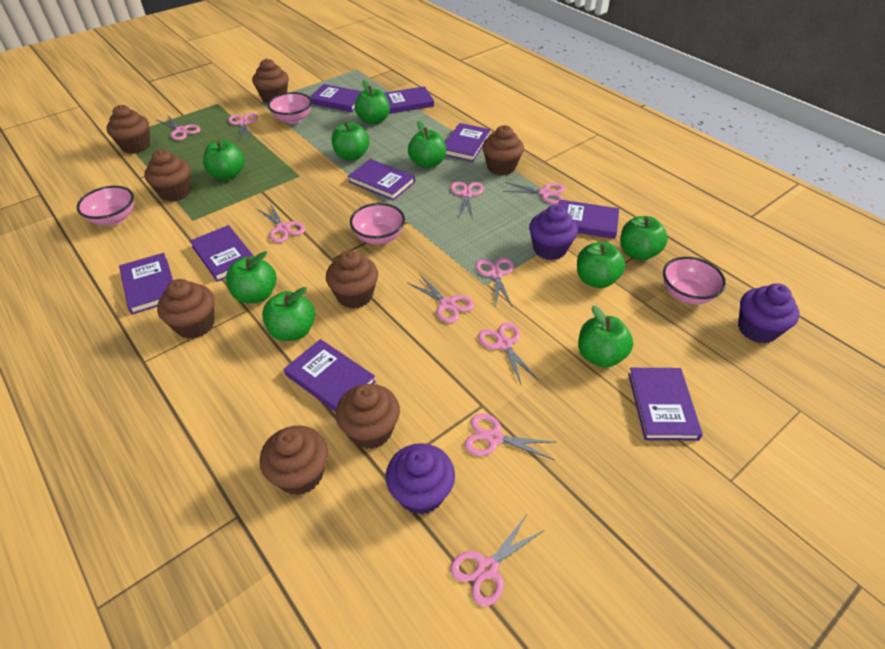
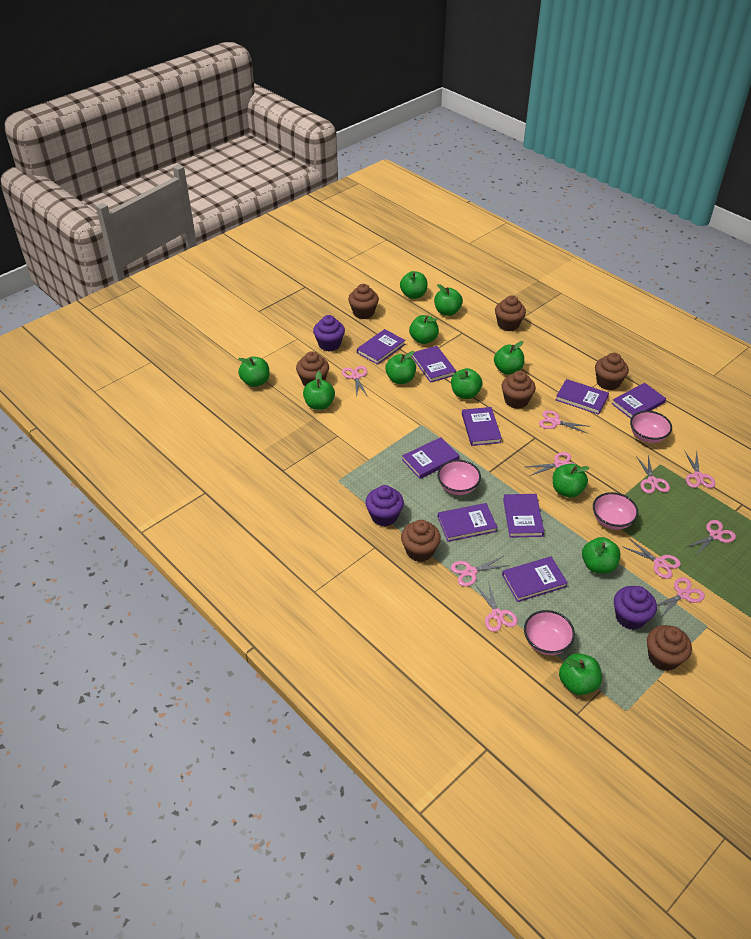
brown cupcake: 8 -> 7
green apple: 9 -> 11

